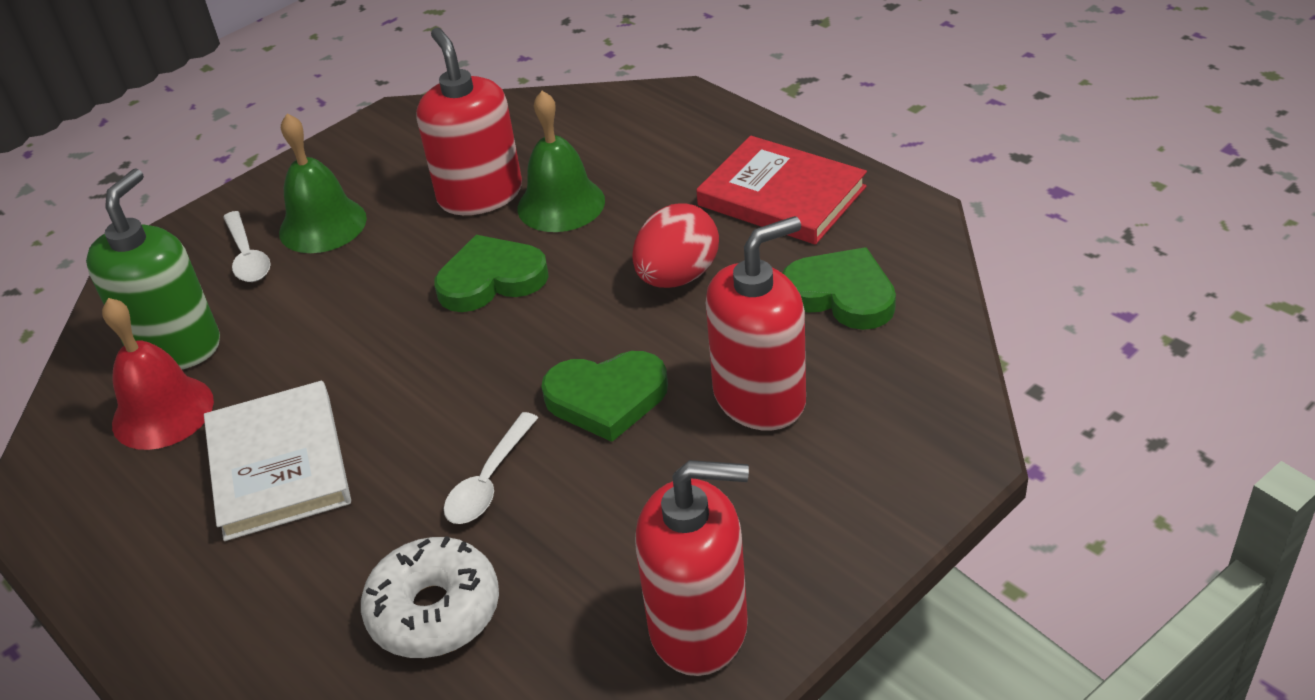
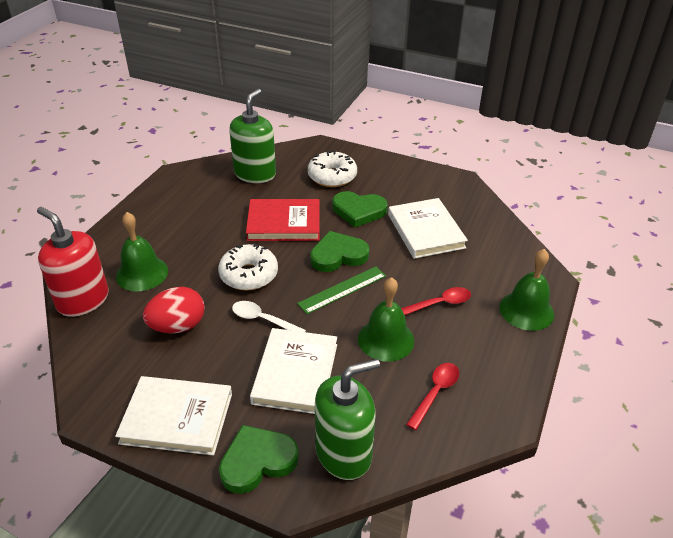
green bell: 2 -> 3
green ruler: 0 -> 1
green soap dispenser: 1 -> 2
red bell: 1 -> 0
red soap dispenser: 3 -> 1
red spoon: 0 -> 2
white book: 1 -> 3
white donut: 1 -> 2
white spoon: 2 -> 1

